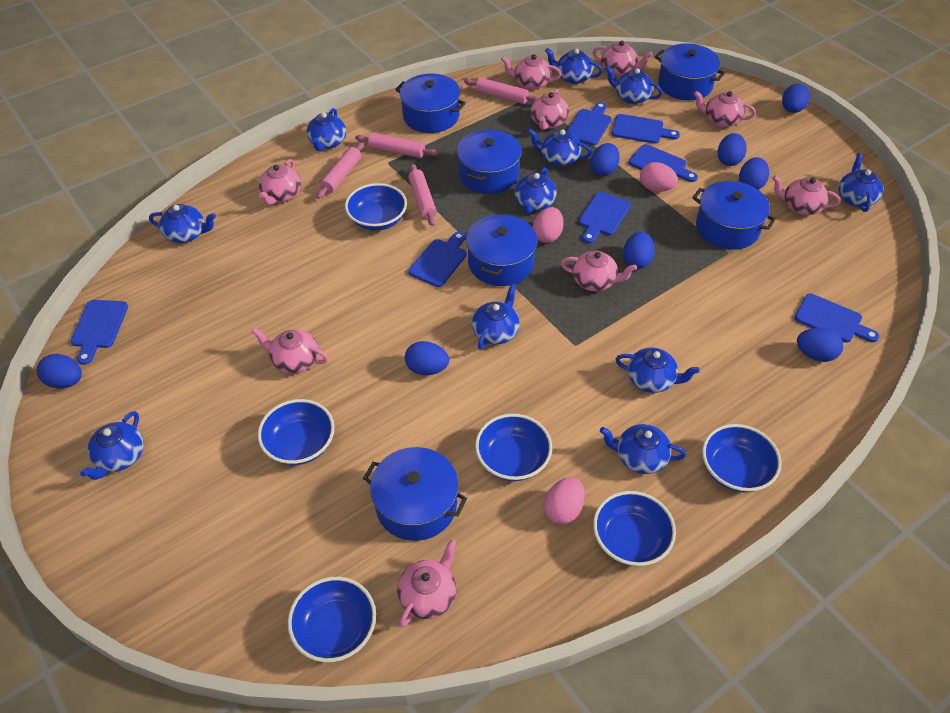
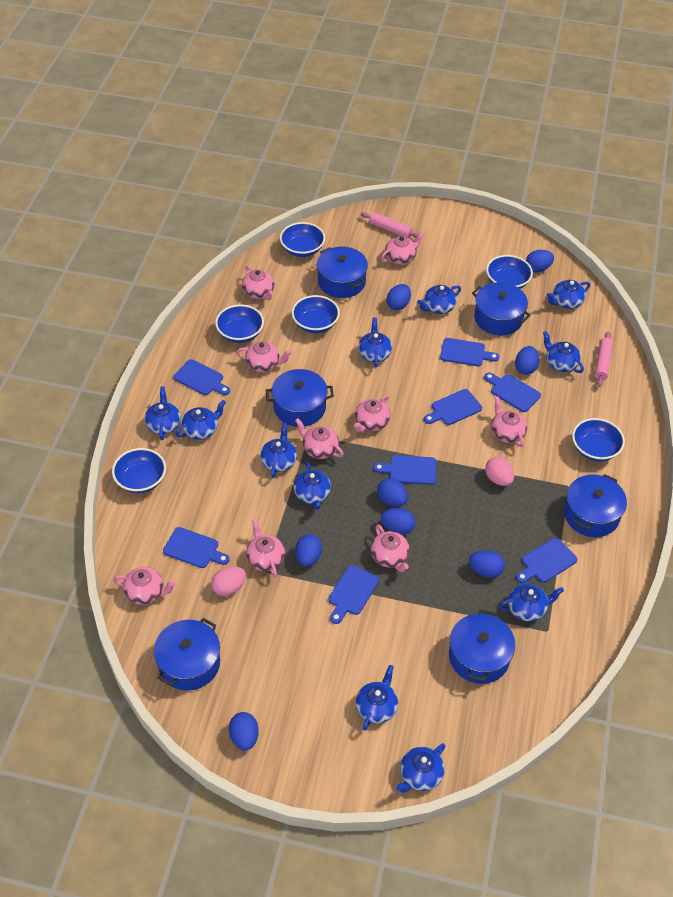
blue cutting board: 7 -> 8
pink egg: 3 -> 2
pink rolling pin: 4 -> 2

